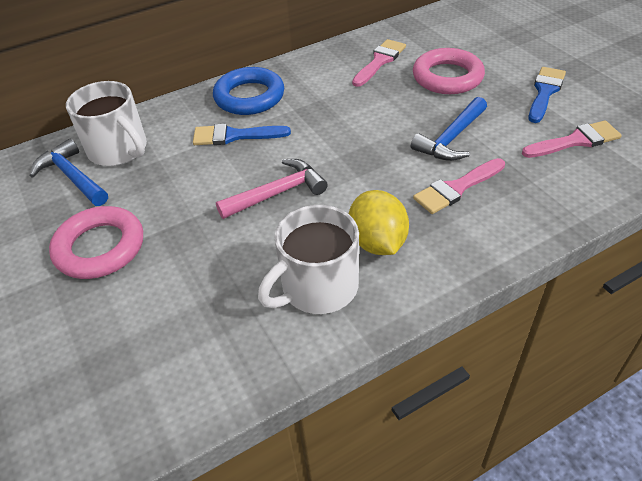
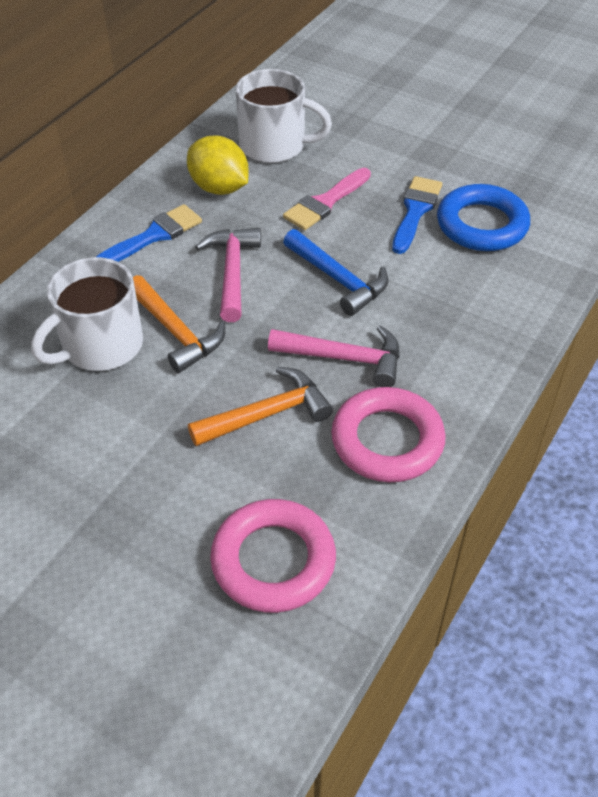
blue hammer: 2 -> 1
orange hammer: 0 -> 2
pink brush: 3 -> 1
pink hammer: 1 -> 2

